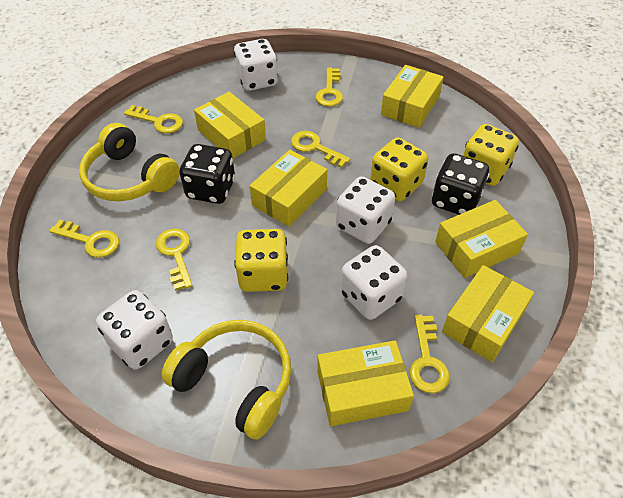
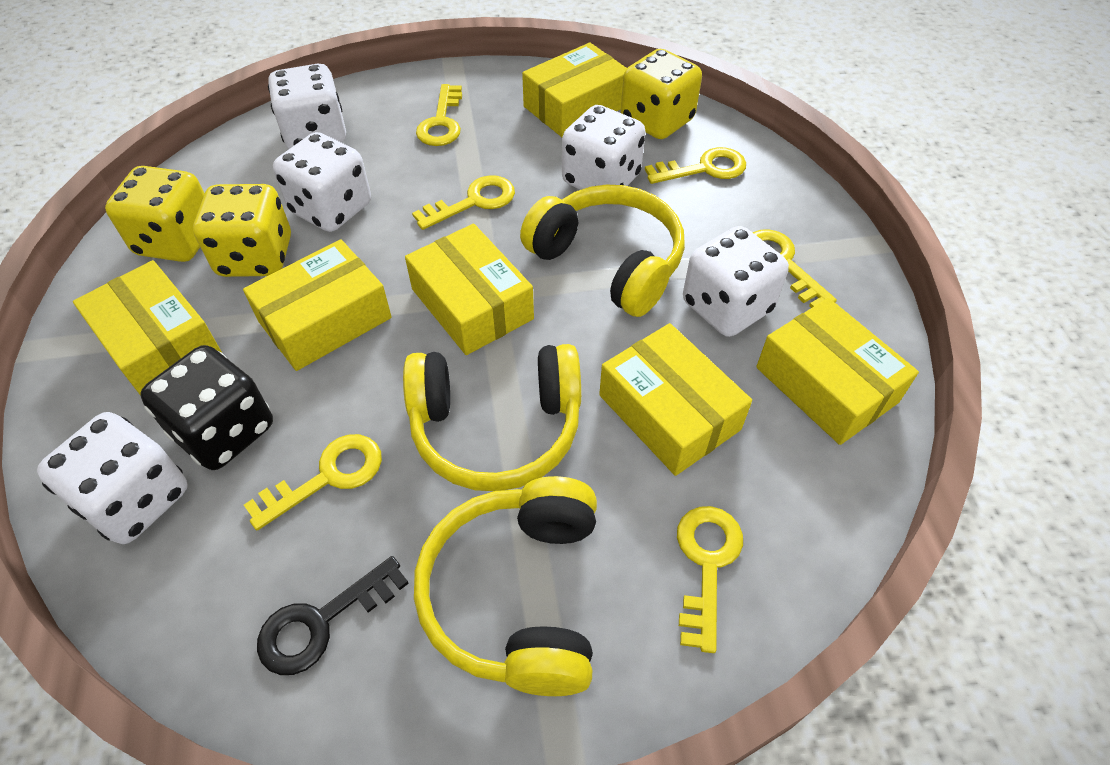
black dice: 2 -> 1
black key: 0 -> 1
white dice: 4 -> 5
yellow headphones: 2 -> 3

